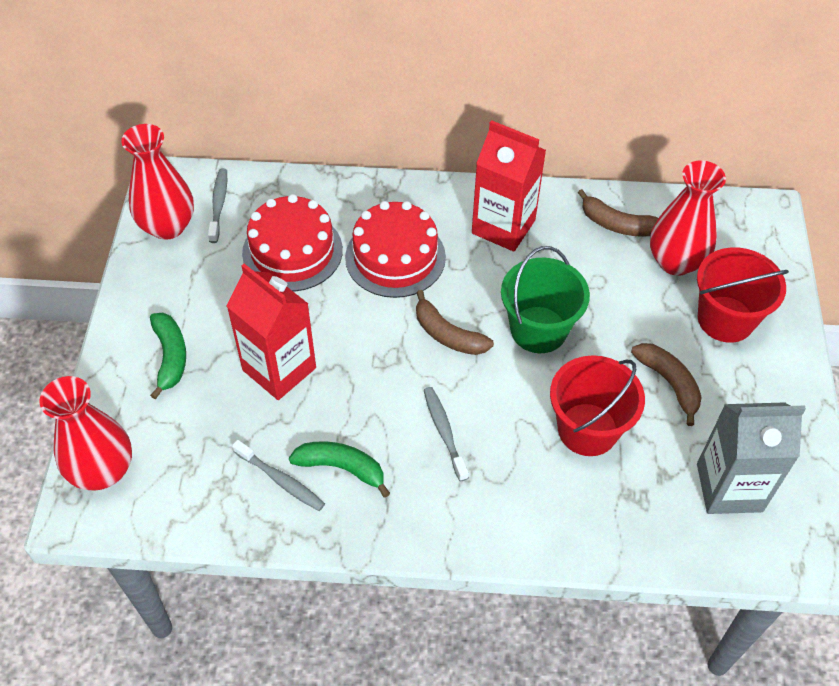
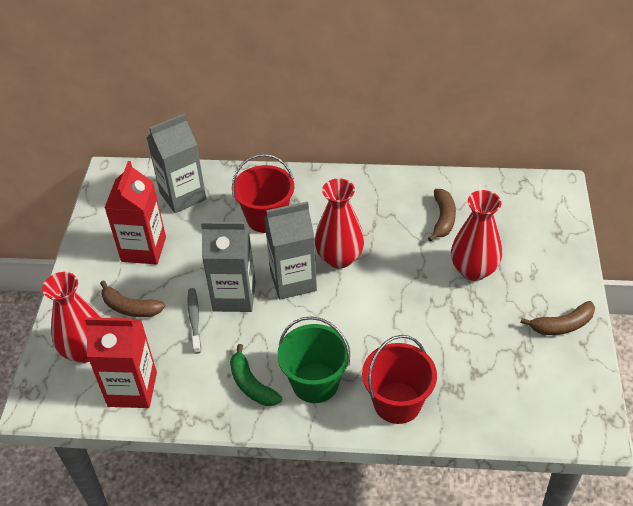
green banana: 2 -> 1
grey carton: 1 -> 3
grey toothbrush: 3 -> 1
red cake: 2 -> 0

